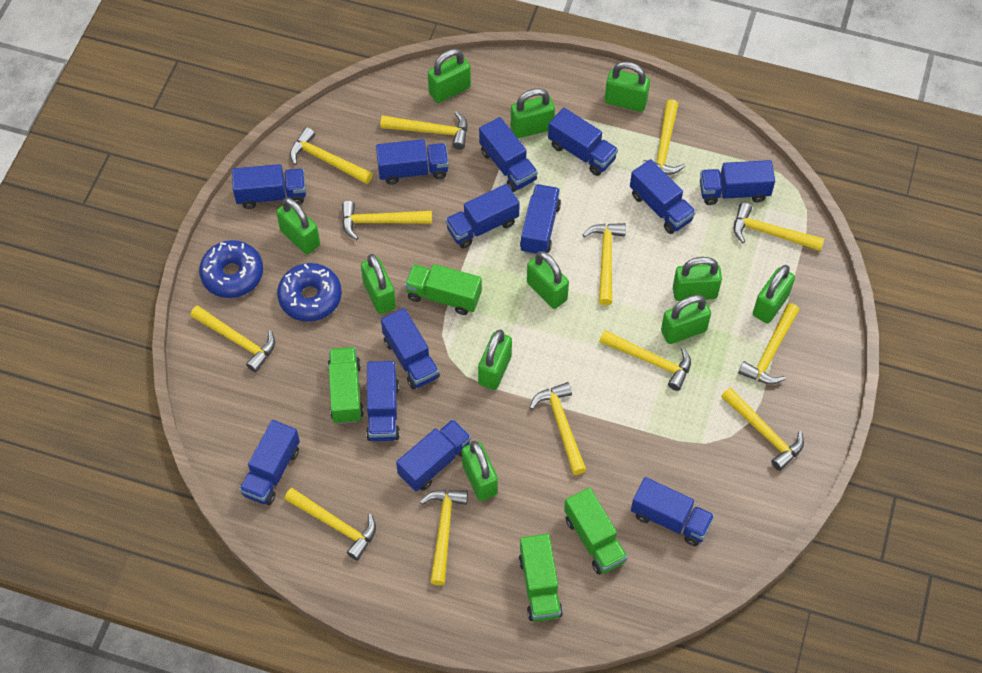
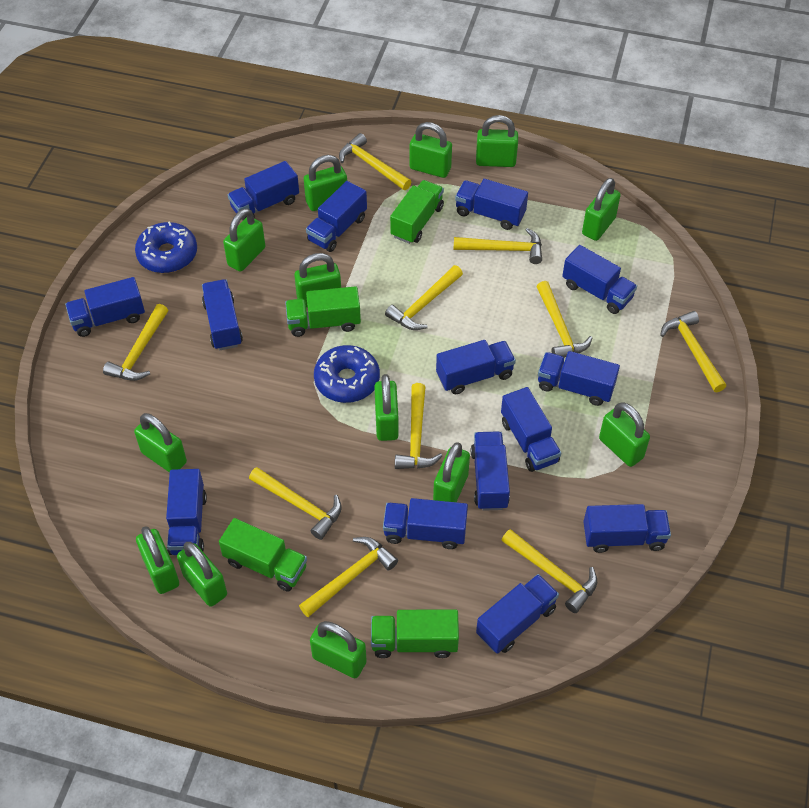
blue truck: 13 -> 14
green padlock: 11 -> 13
yellow hammer: 13 -> 10

